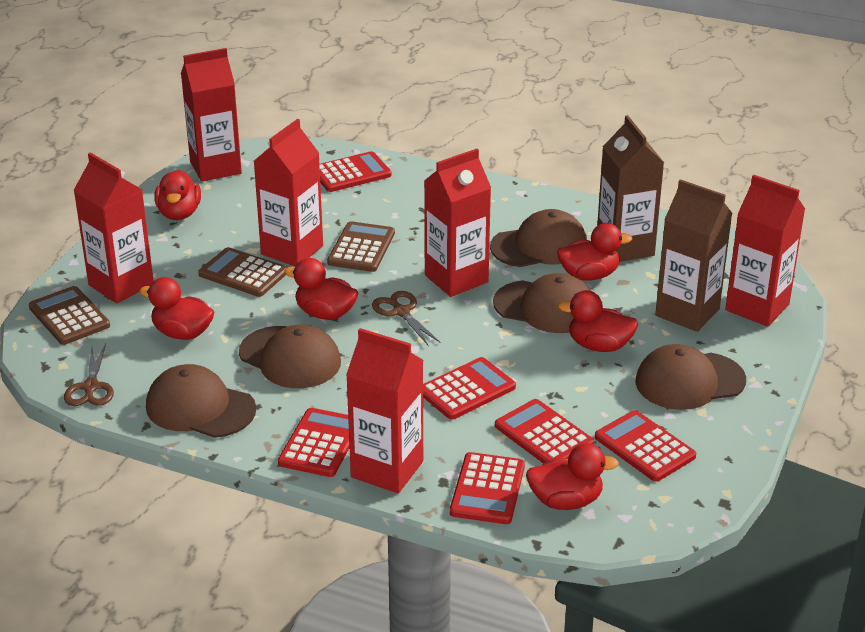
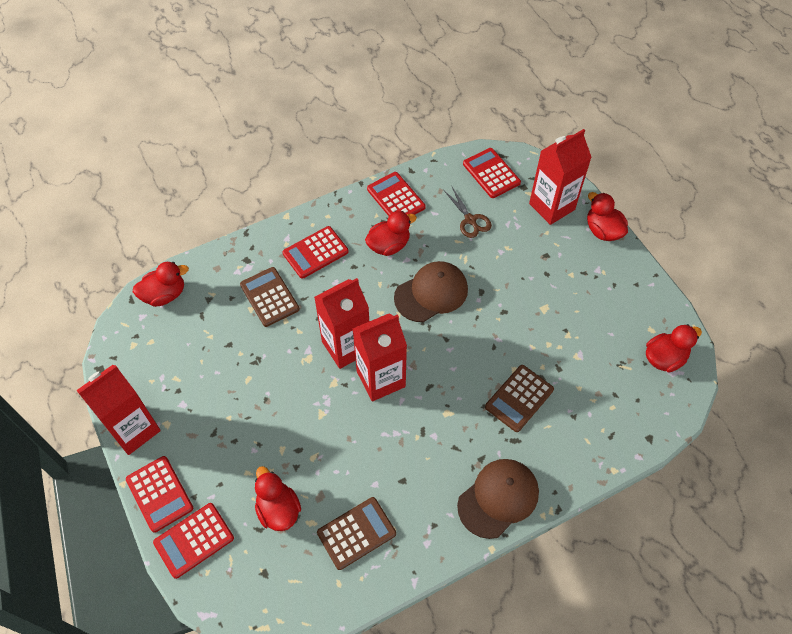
brown cap: 5 -> 2
brown carton: 2 -> 0
brown scissors: 2 -> 1
red calculator: 6 -> 5
red carton: 6 -> 4
red duck: 6 -> 5

